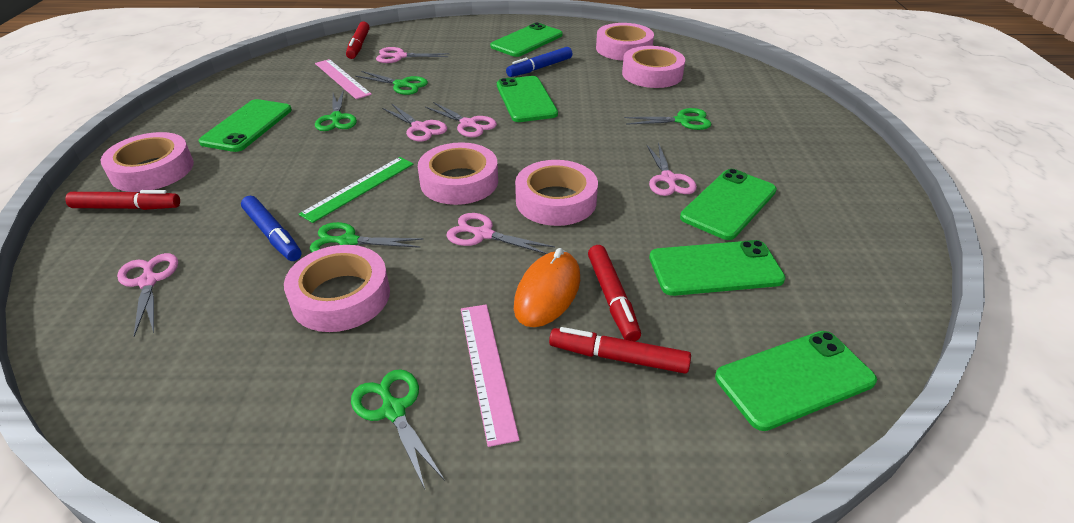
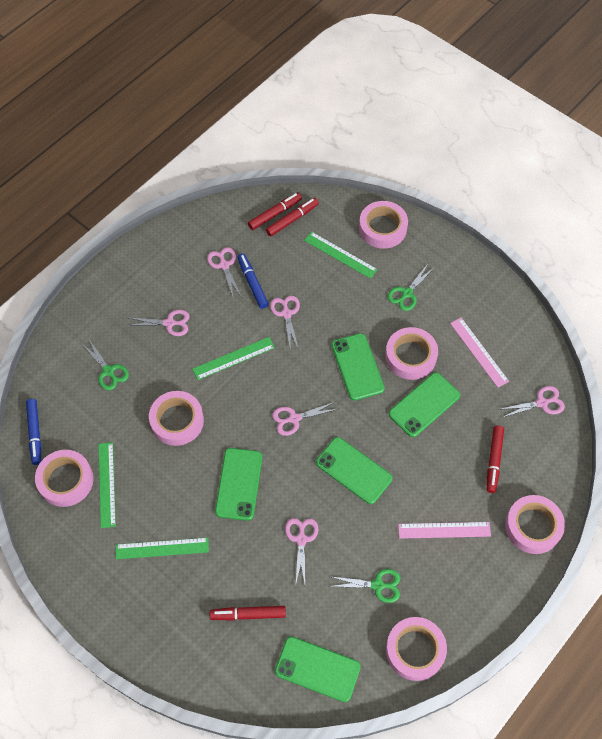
green phone: 6 -> 5
green ruler: 1 -> 4
green scissors: 5 -> 3
orange mouse: 1 -> 0

